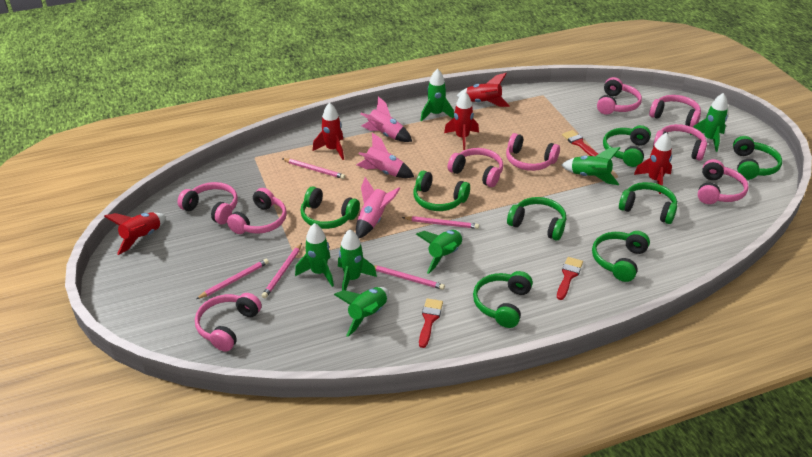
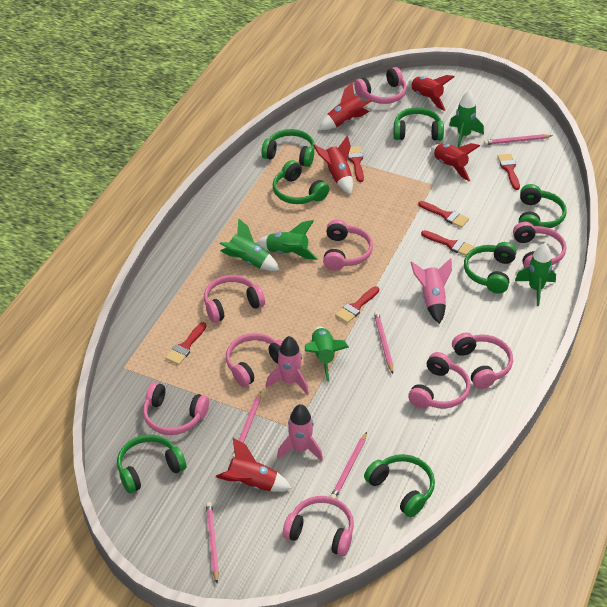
green headphones: 8 -> 7
green rocket: 7 -> 5
red brush: 3 -> 6

